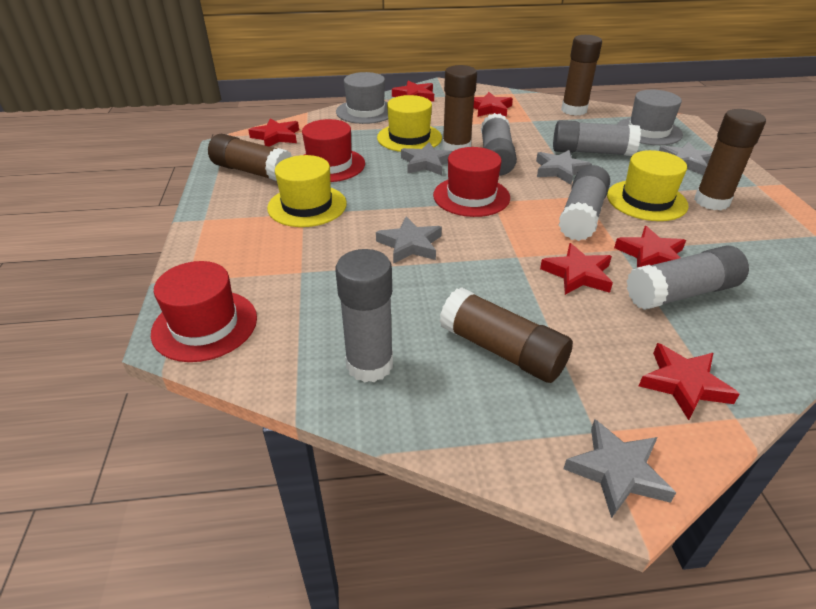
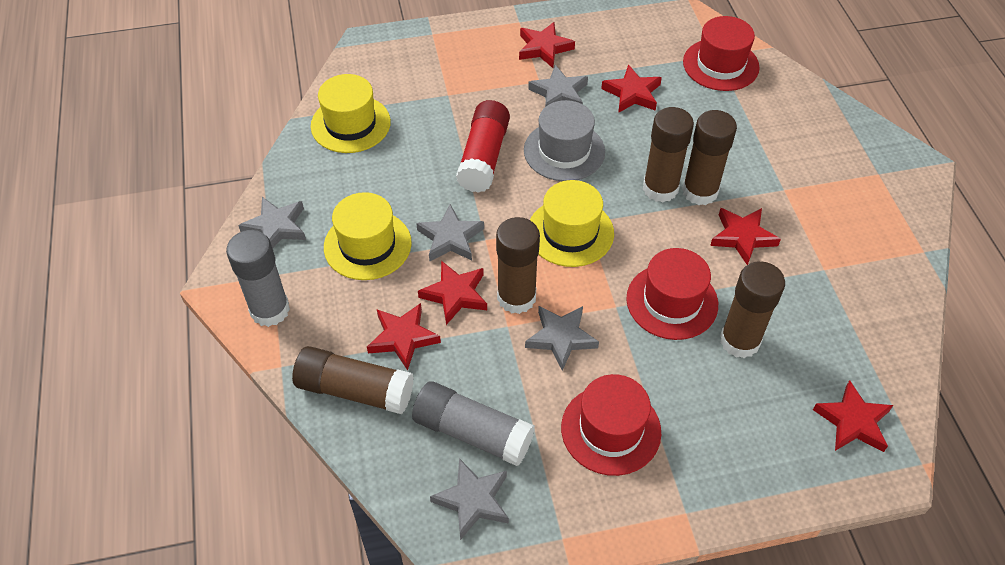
grey glue stick: 5 -> 2
grey hat: 2 -> 1
red glue stick: 0 -> 1

